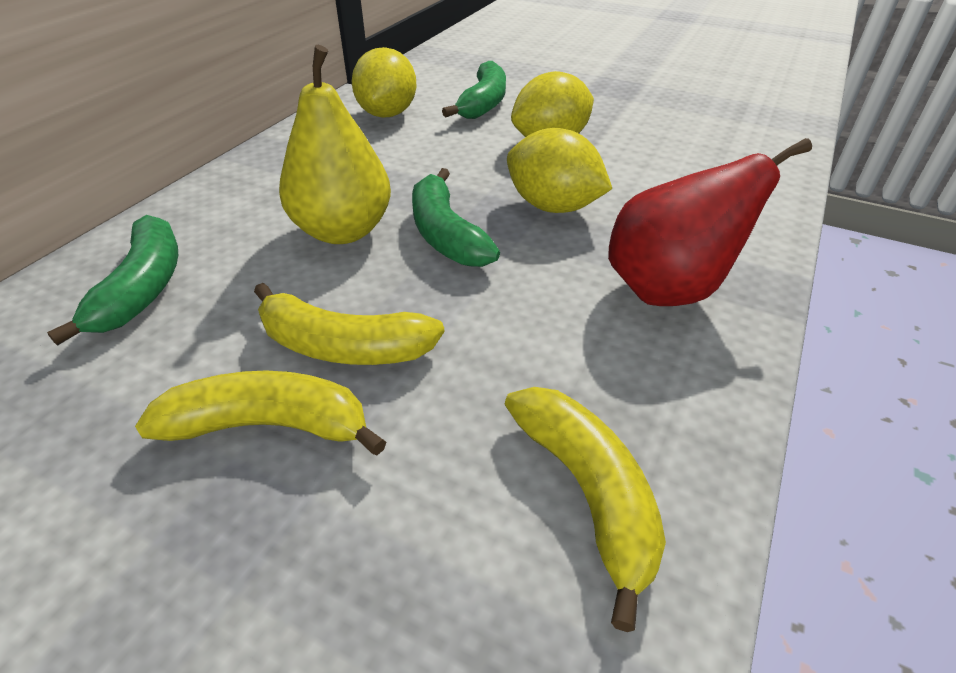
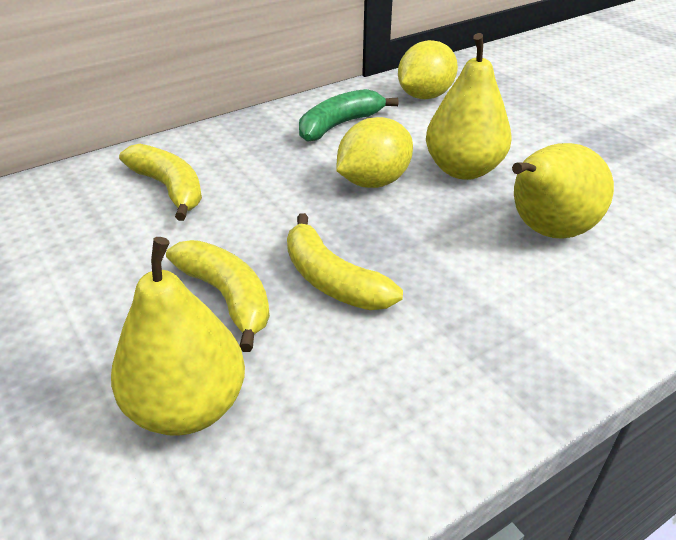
green banana: 3 -> 1
red pear: 1 -> 0
yellow lemon: 3 -> 2
yellow pear: 1 -> 3

